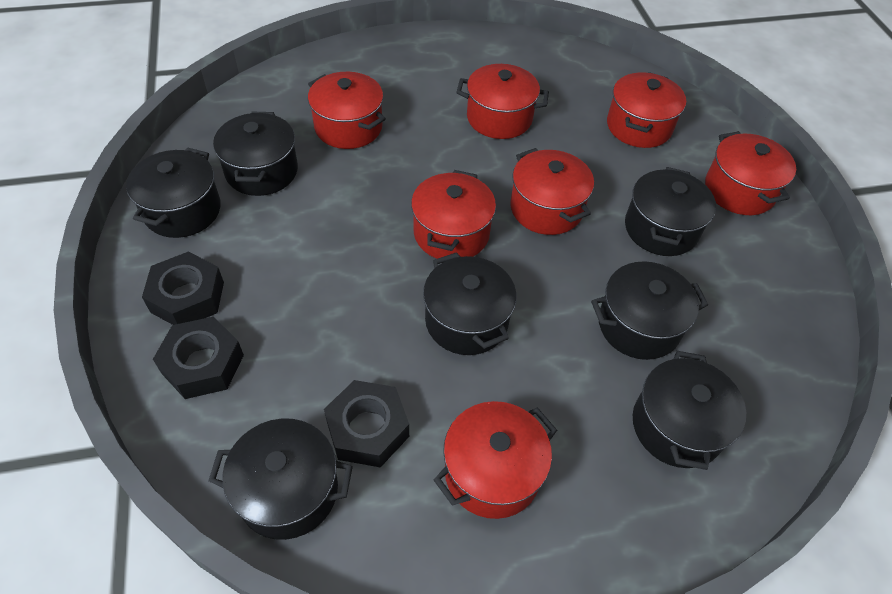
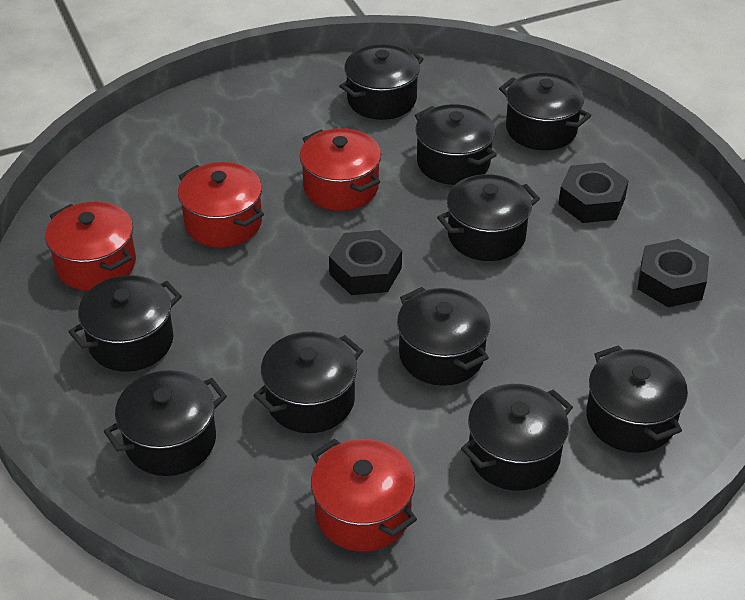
black pot: 7 -> 10
red pot: 7 -> 4

